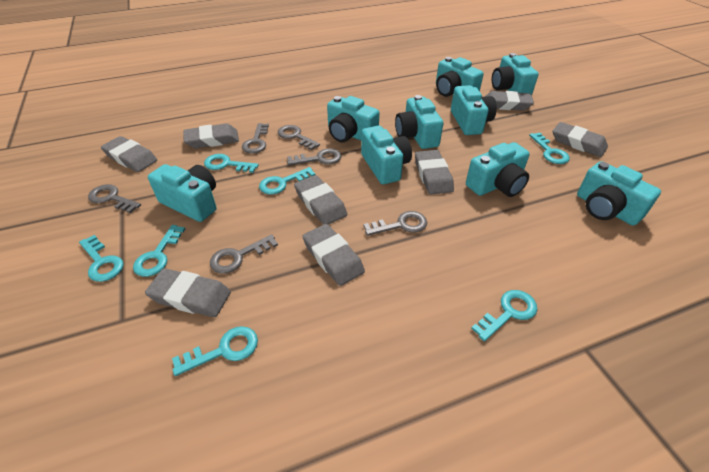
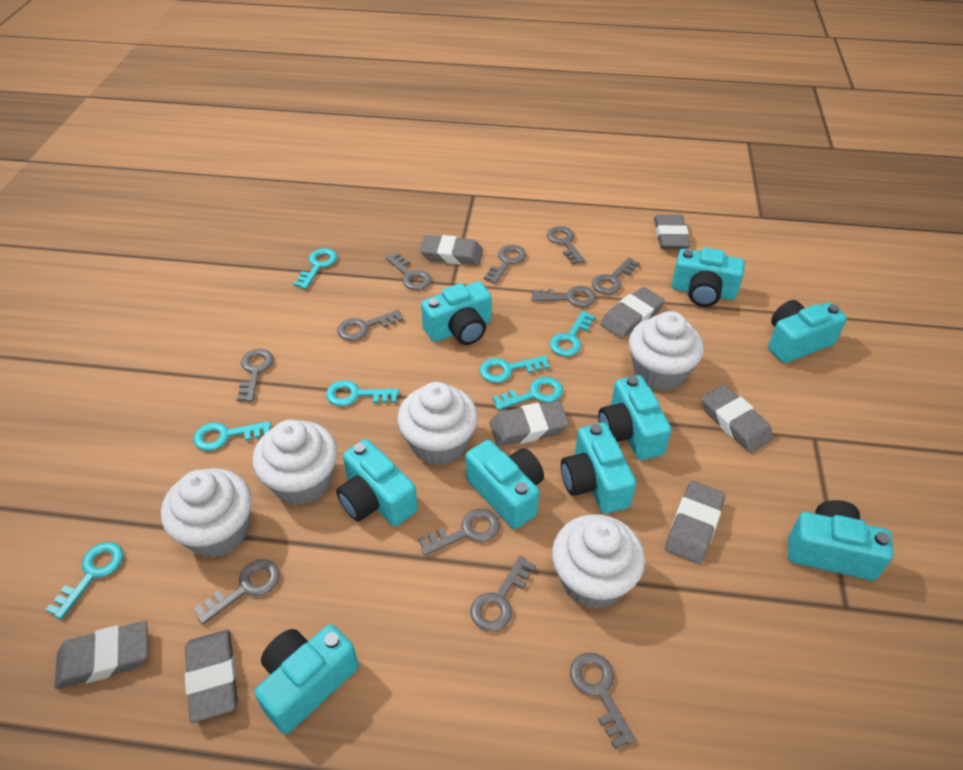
grey key: 6 -> 11
white cupcake: 0 -> 5

